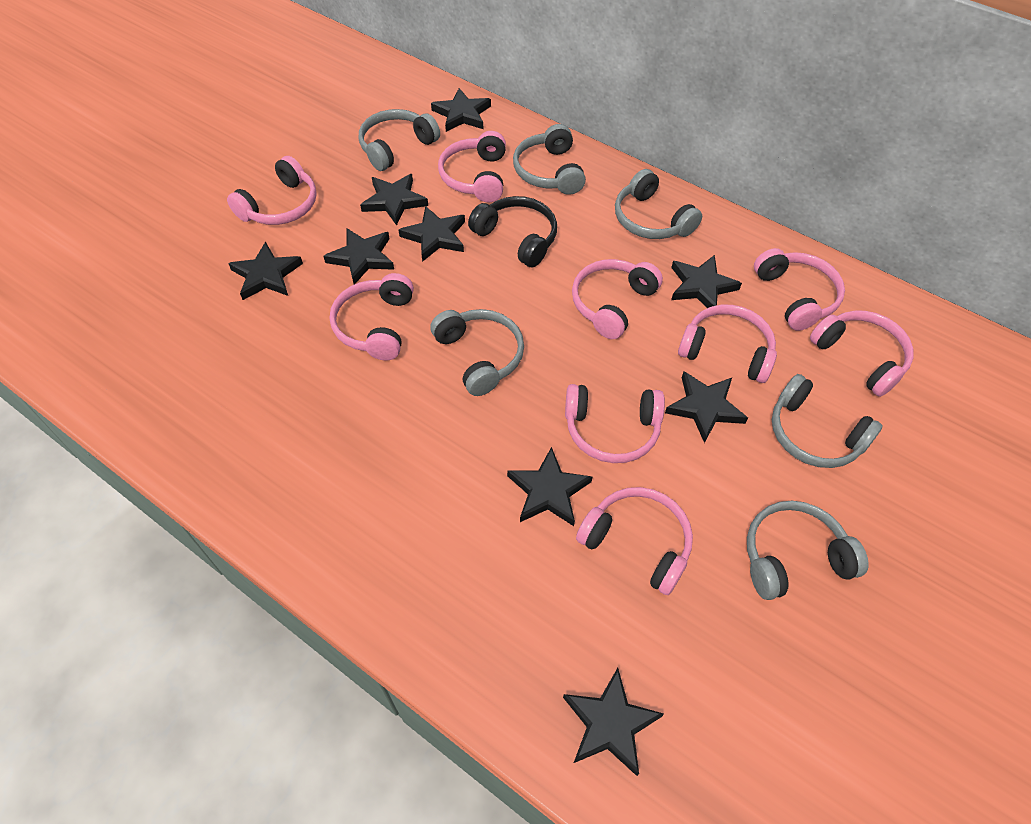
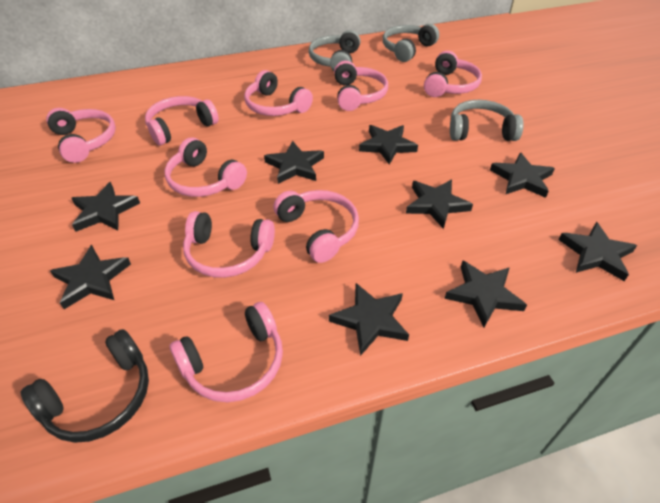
grey headphones: 6 -> 3

